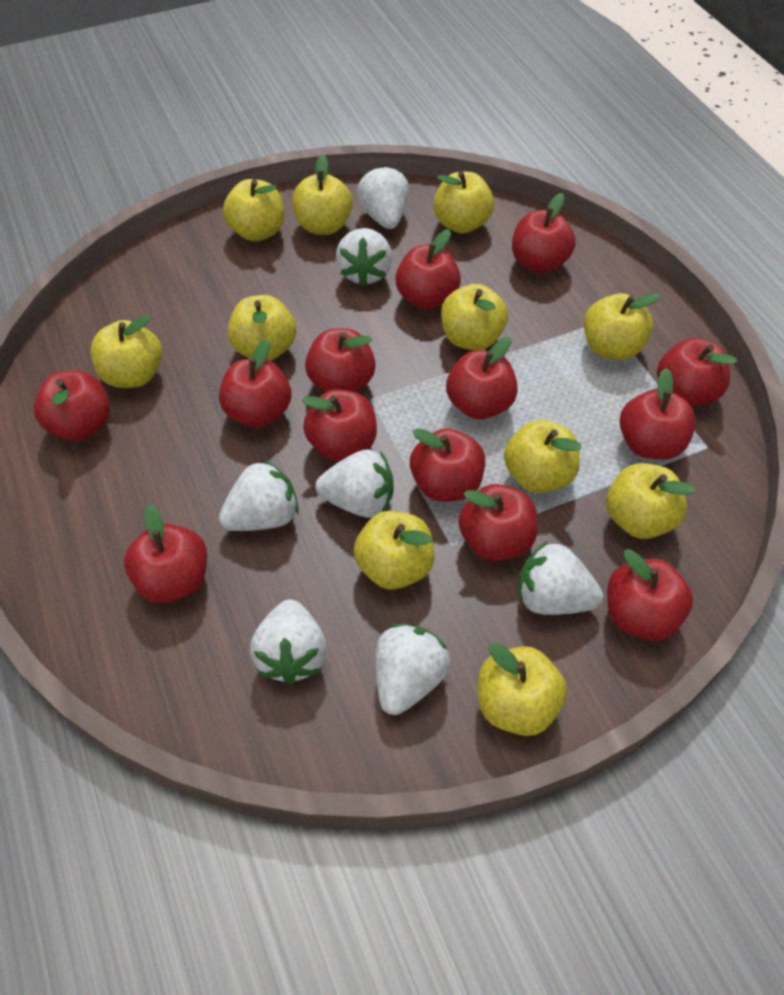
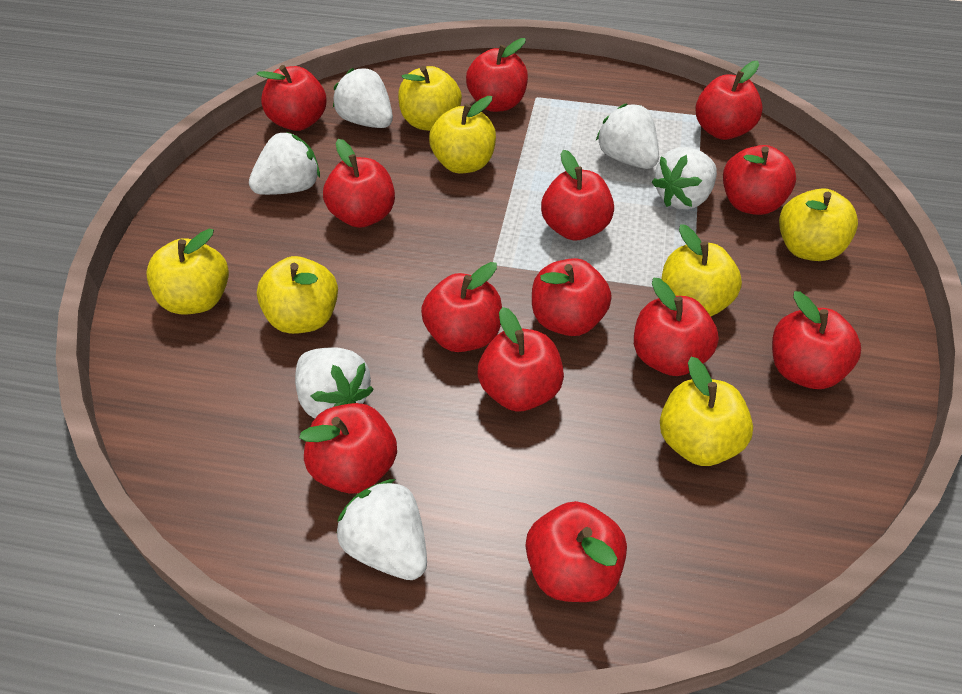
white strawberry: 7 -> 6
yellow apple: 11 -> 7

